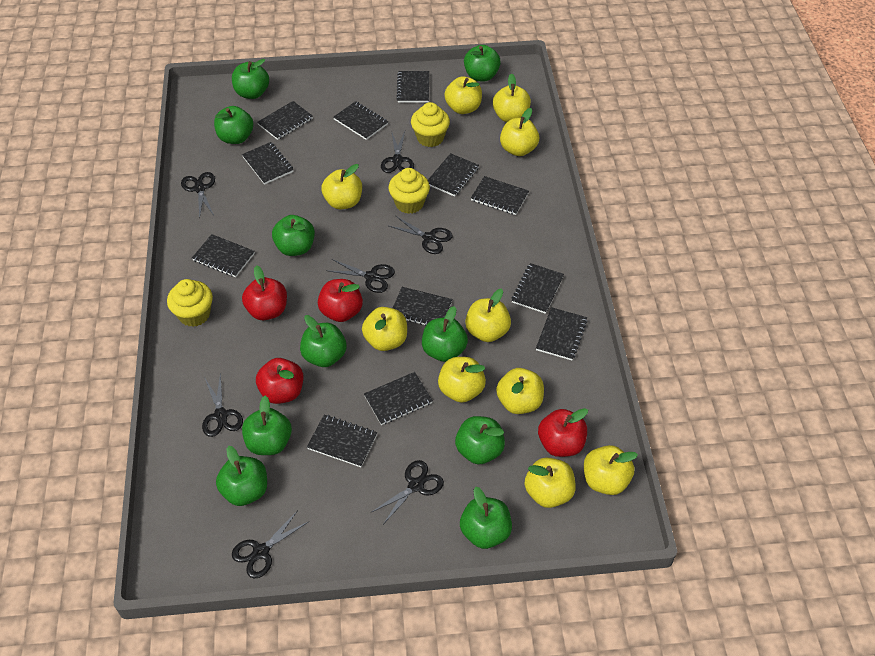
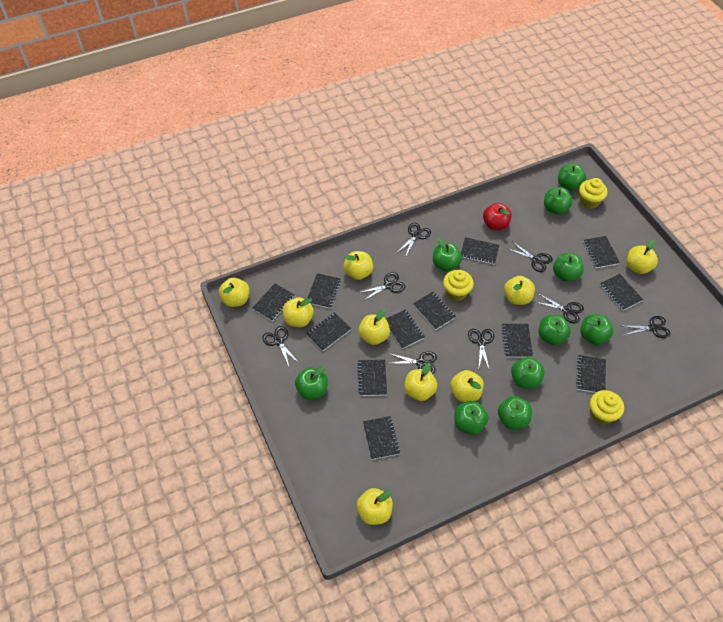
black scissors: 7 -> 8
red apple: 4 -> 1
yellow apple: 10 -> 9

